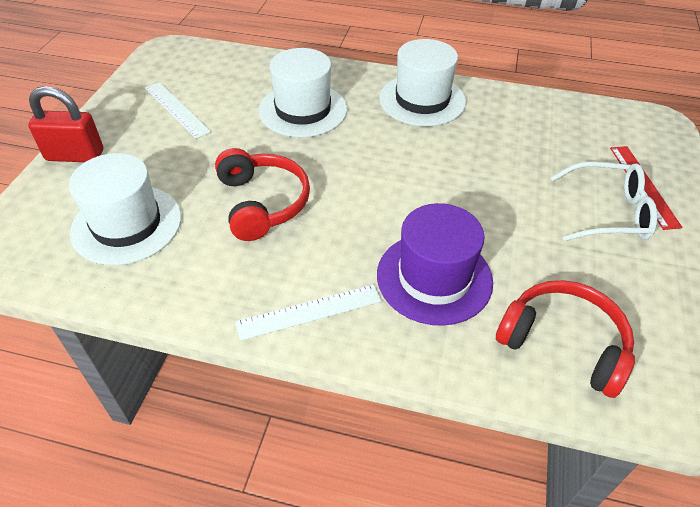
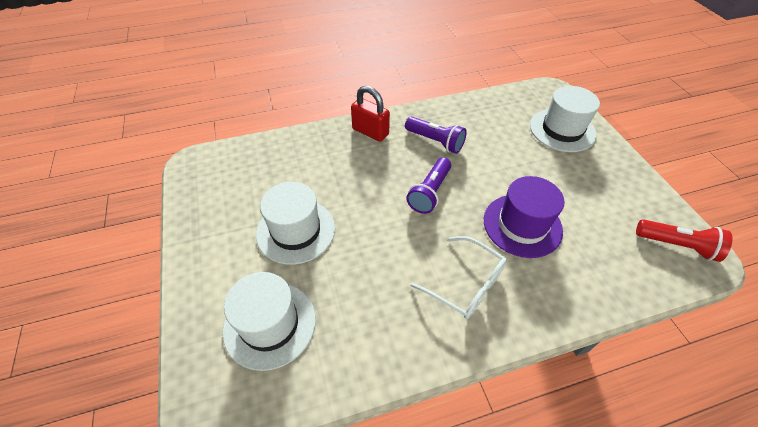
purple flashlight: 0 -> 2
red flashlight: 0 -> 1
red headphones: 2 -> 0
red ruler: 1 -> 0
white ruler: 2 -> 0

